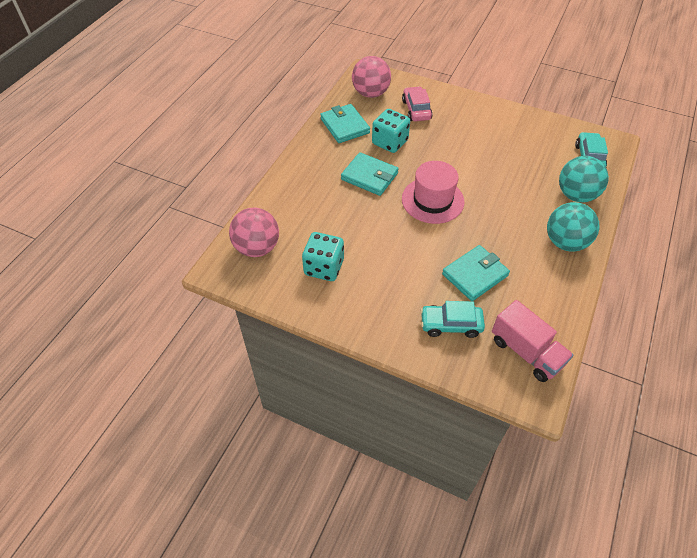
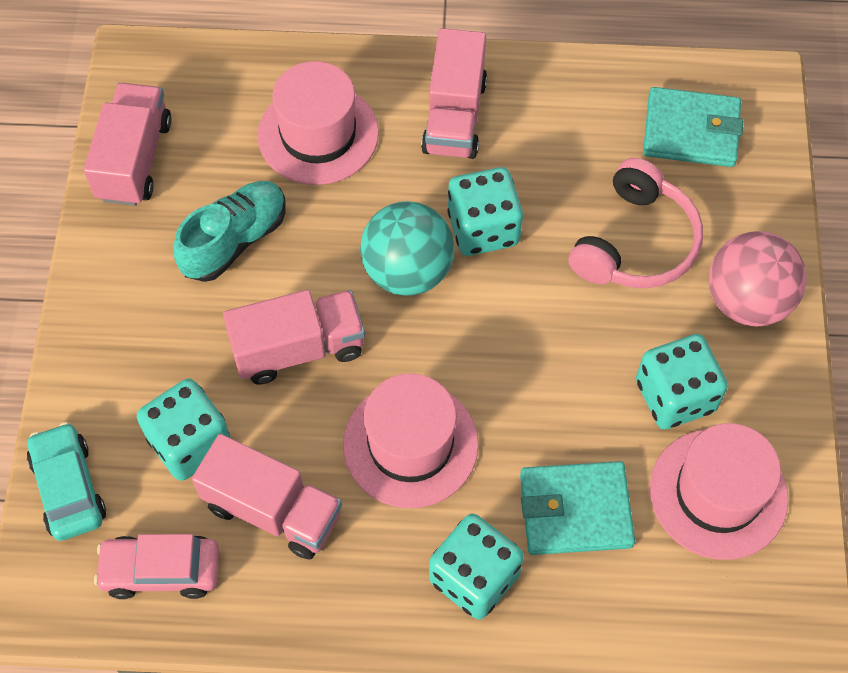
pink ball: 2 -> 1
pink hat: 1 -> 3
pink headphones: 0 -> 1
pink truck: 1 -> 4
turquoise ball: 2 -> 1
turquoise car: 2 -> 1
turquoise dice: 2 -> 4
turquoise shoe: 0 -> 1
turquoise wallet: 3 -> 2

